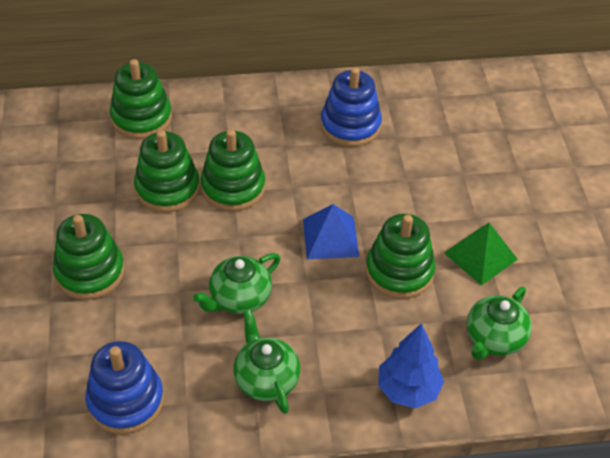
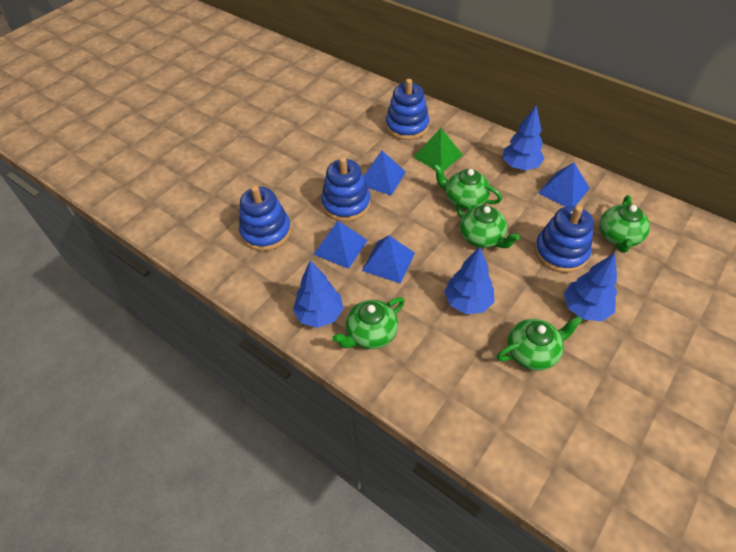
blue pyramid: 1 -> 4
blue stacking toy: 2 -> 4
blue tree: 1 -> 4
green stacking toy: 5 -> 0
green teapot: 3 -> 5

